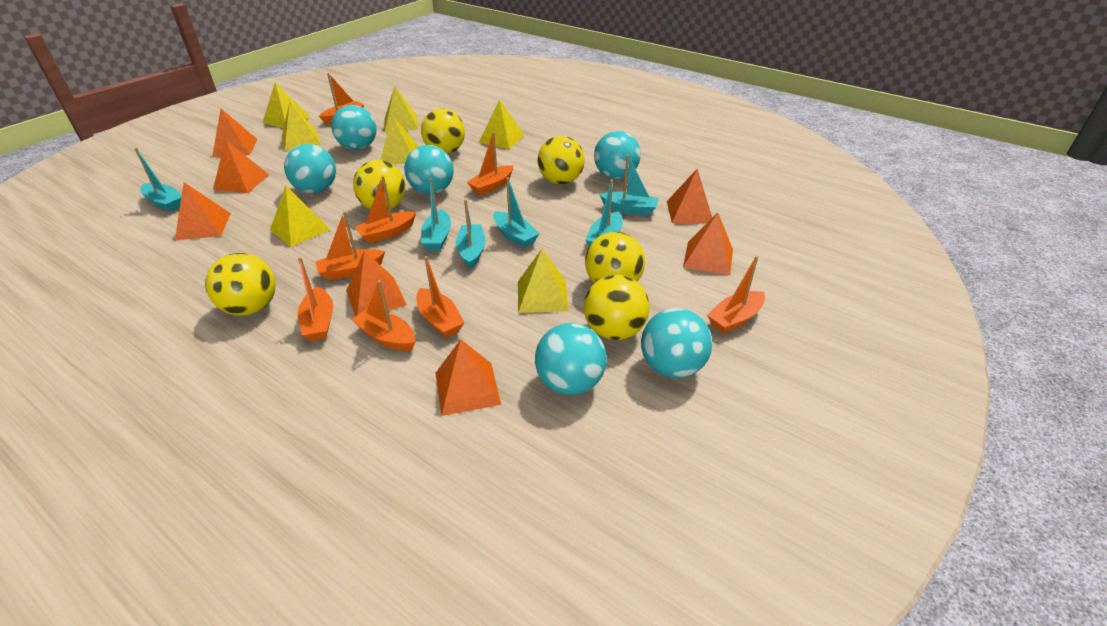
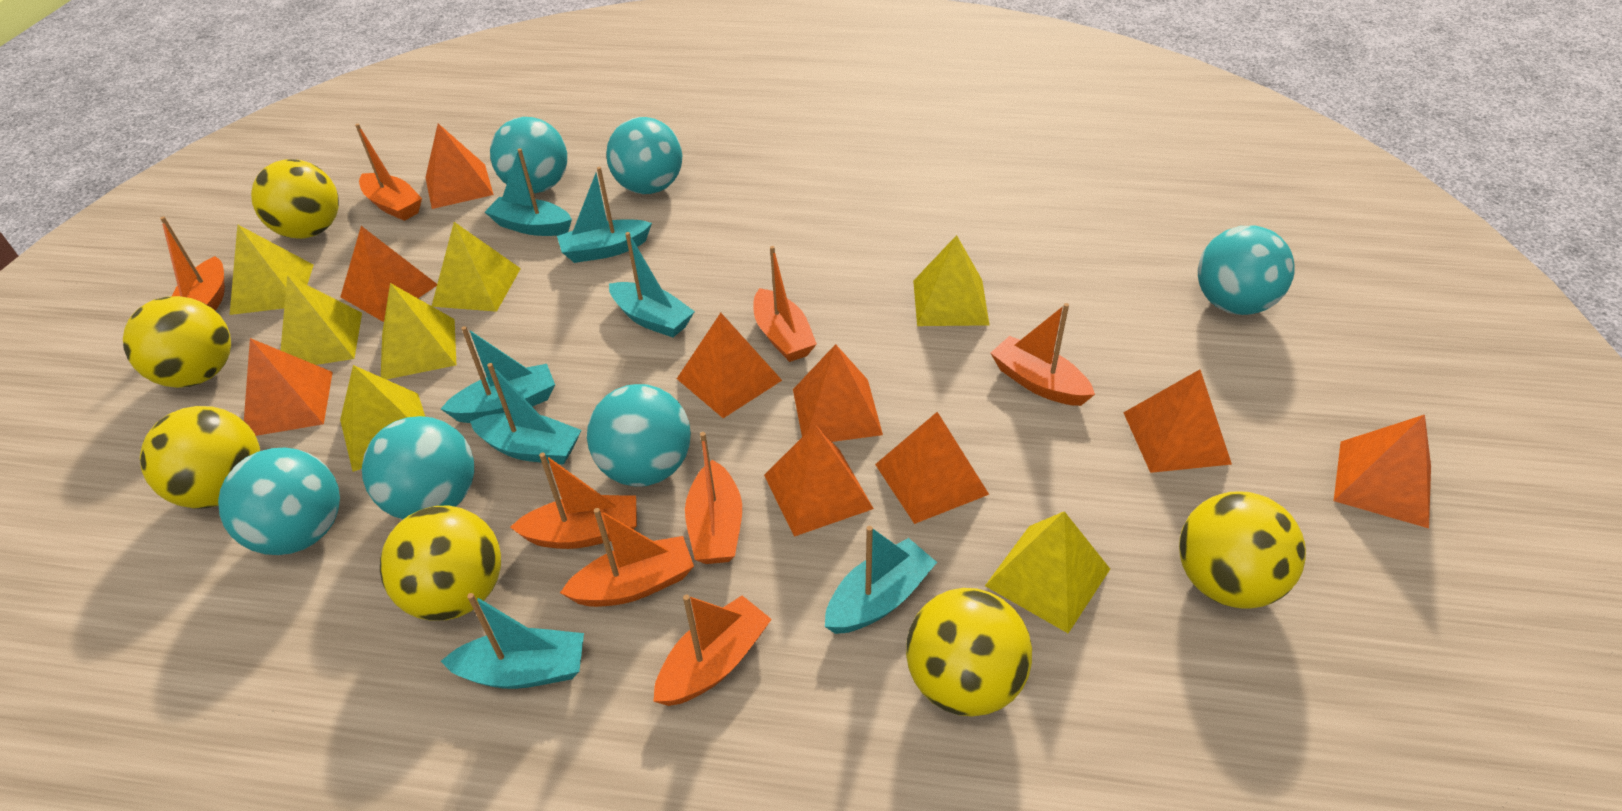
orange pyramid: 7 -> 9
turquoise boat: 6 -> 7

